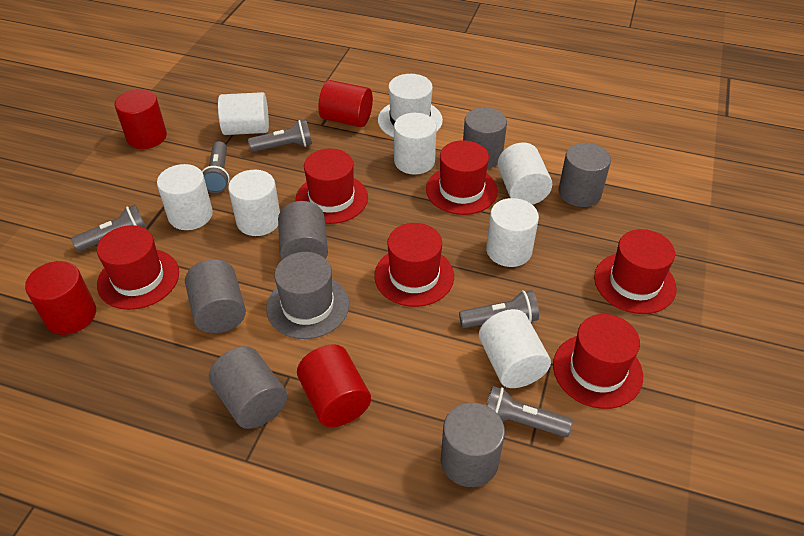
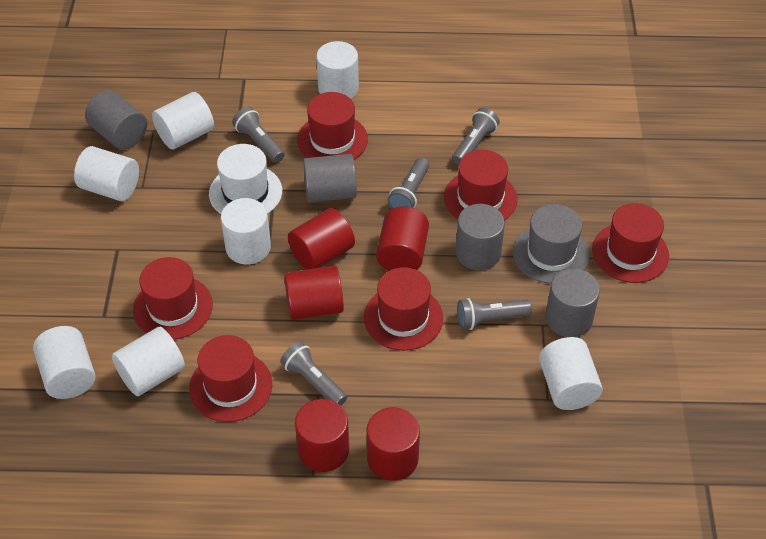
grey cylinder: 6 -> 4
red cylinder: 4 -> 5

